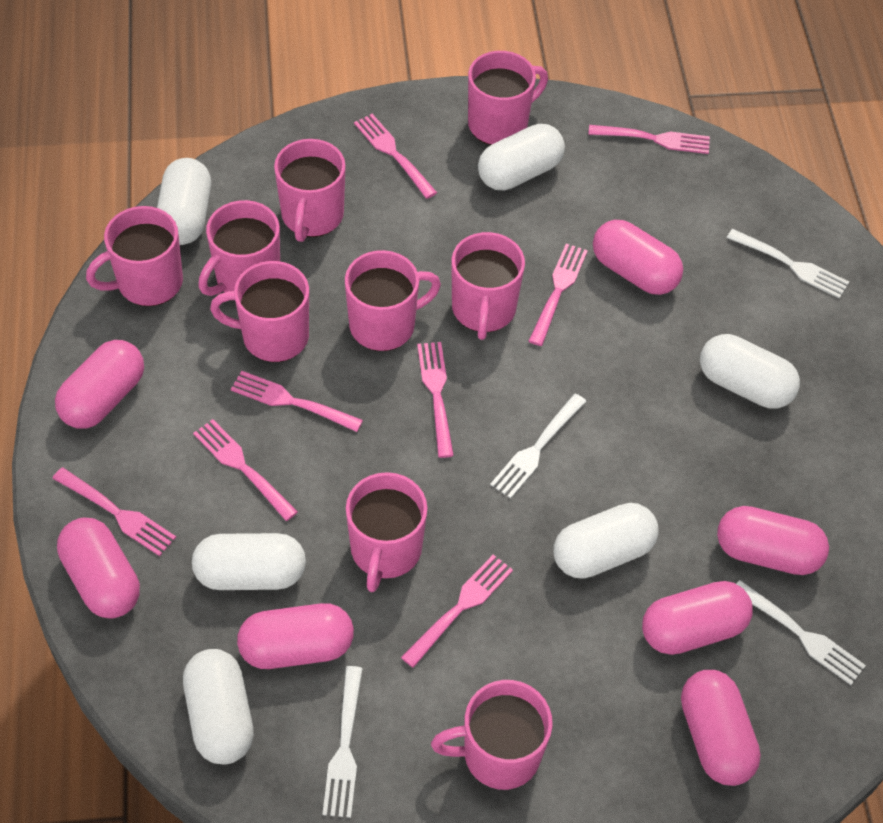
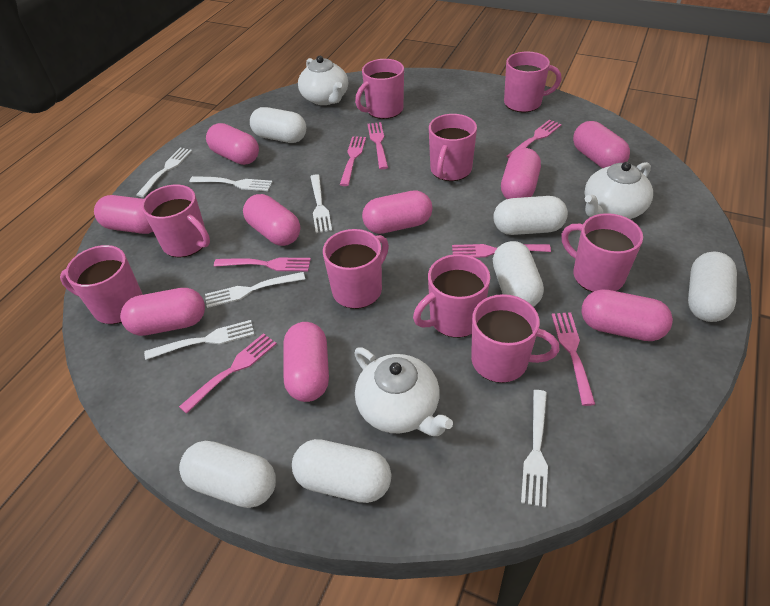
pink capsule: 7 -> 9
pink fork: 8 -> 7
white fork: 4 -> 6
white teapot: 0 -> 3

